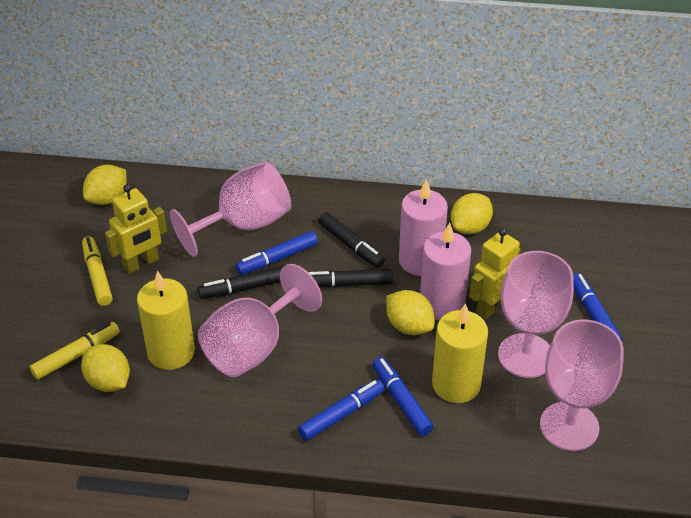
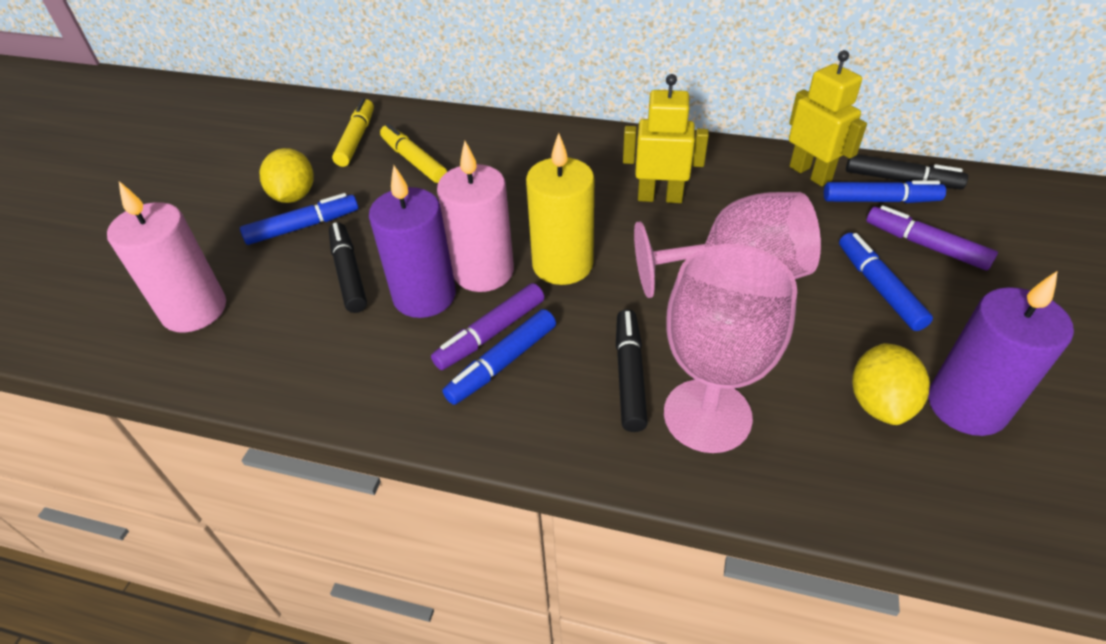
pink goblet: 4 -> 2
purple candle: 0 -> 2
purple marker: 0 -> 2
yellow candle: 2 -> 1
yellow lemon: 4 -> 2

